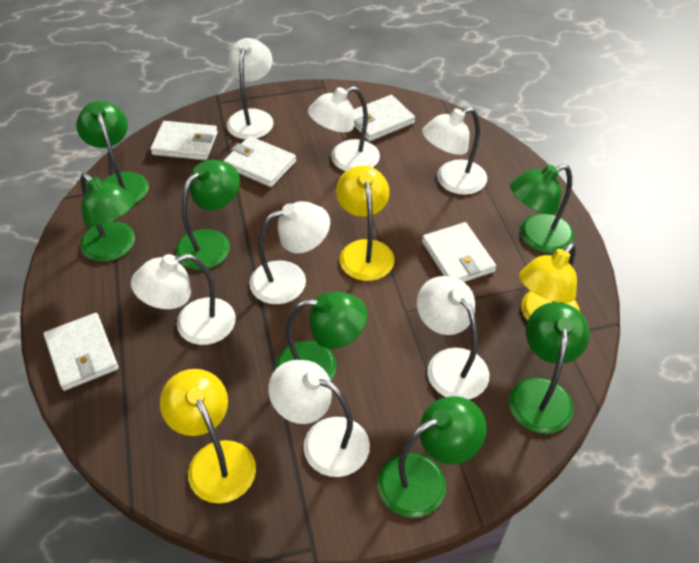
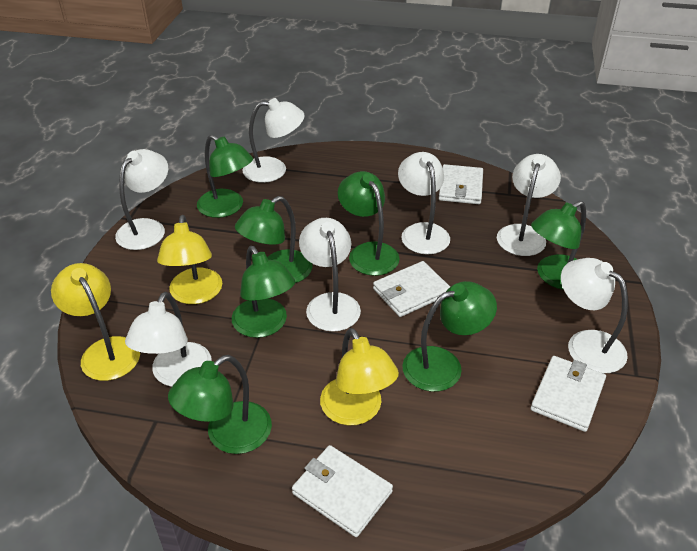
white wallet: 5 -> 4

